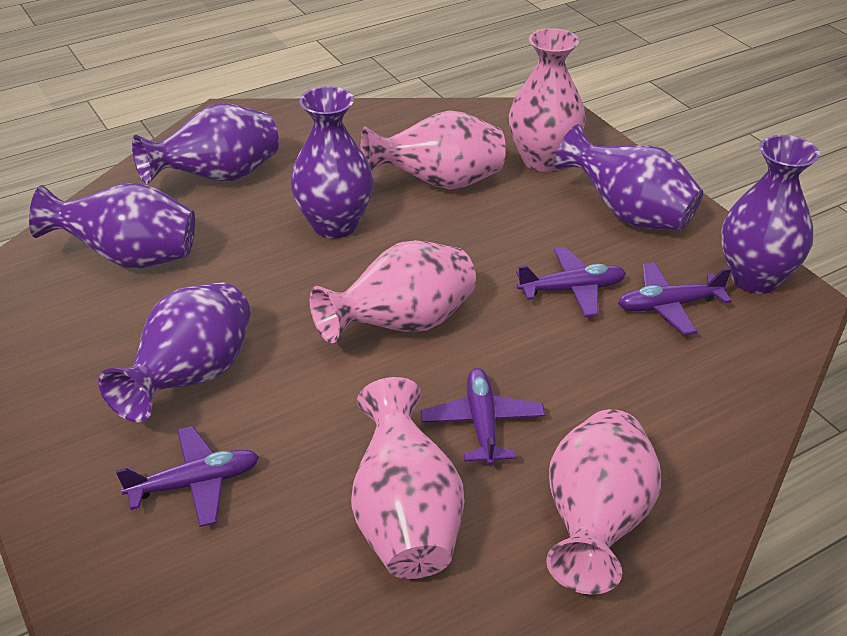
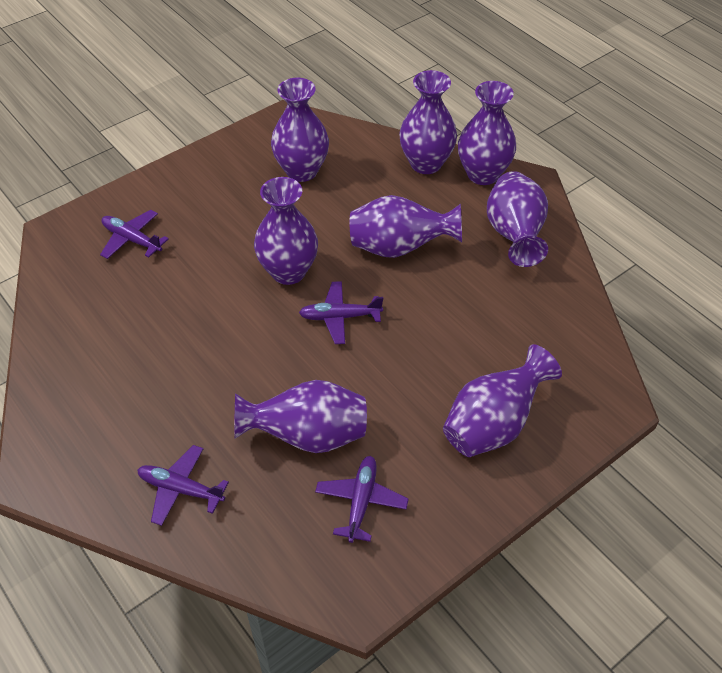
pink vase: 5 -> 0
purple vase: 6 -> 8

